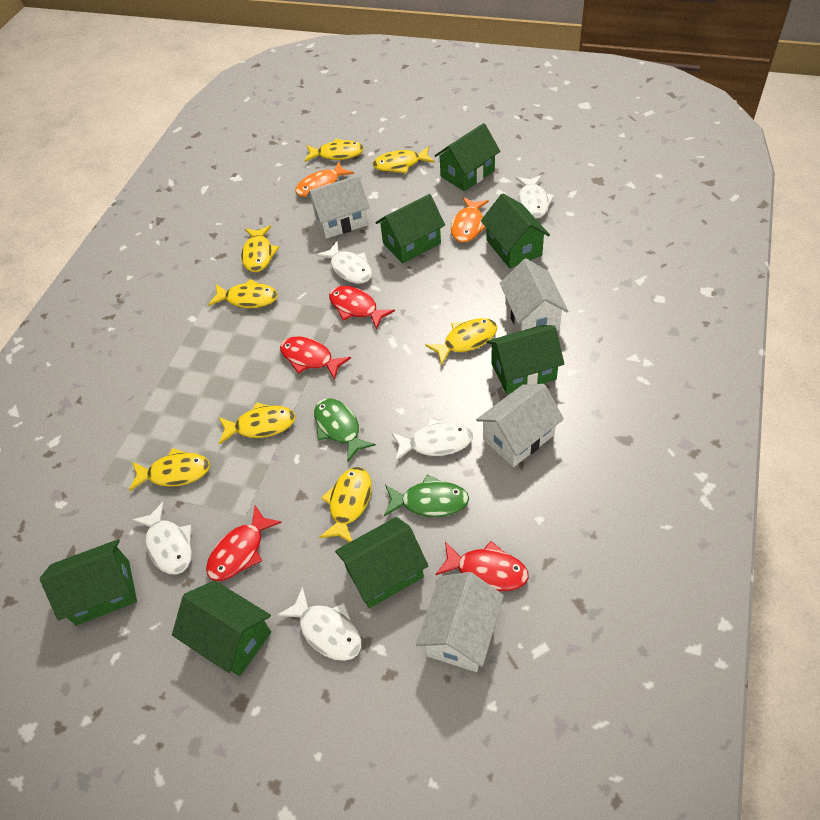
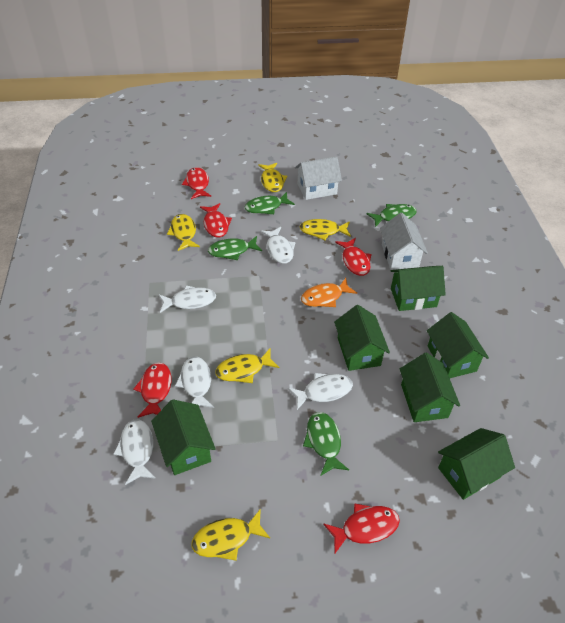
green fish: 2 -> 4
green house: 7 -> 6
orange fish: 2 -> 1
red fish: 4 -> 5
white house: 4 -> 2
yellow fish: 8 -> 5

